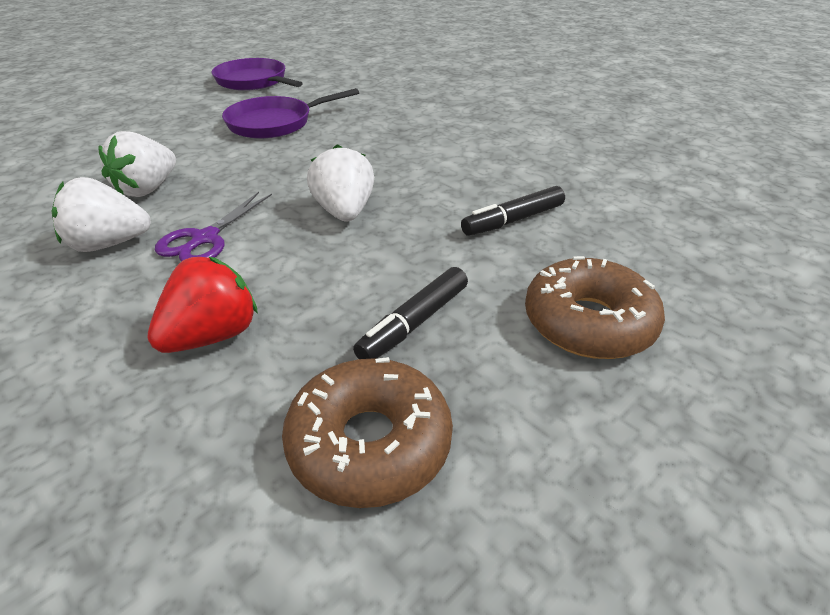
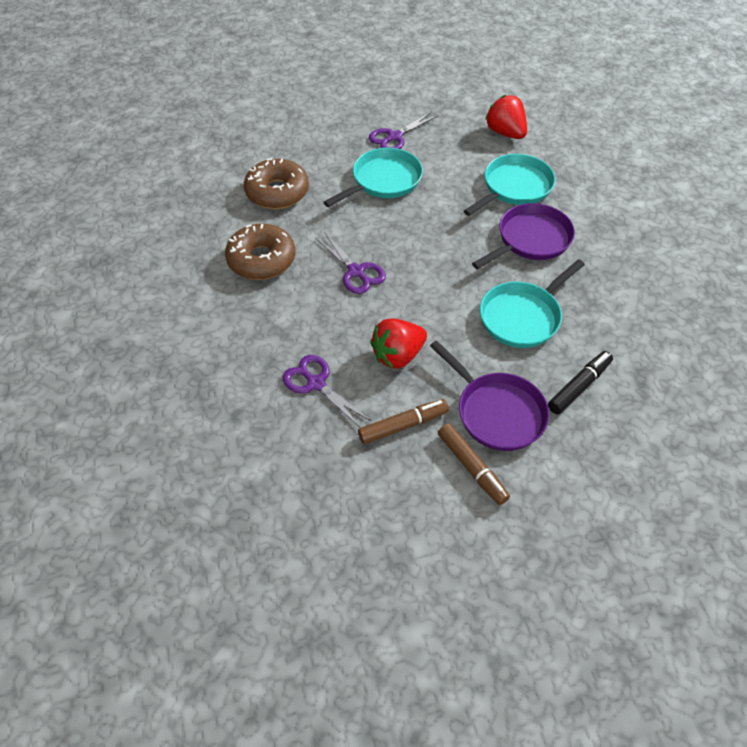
black marker: 2 -> 1
brown marker: 0 -> 2
purple scissors: 1 -> 3
red strawberry: 1 -> 2
turquoise pan: 0 -> 3
white strawberry: 3 -> 0

